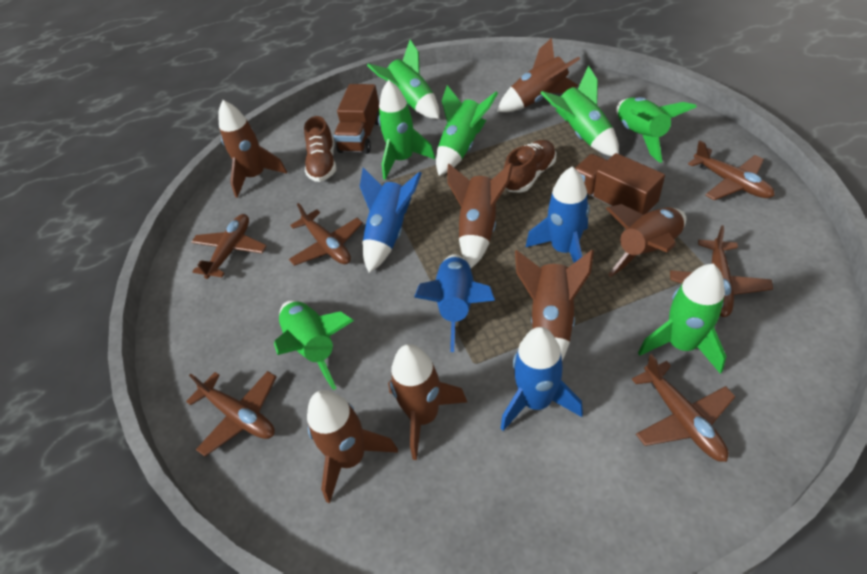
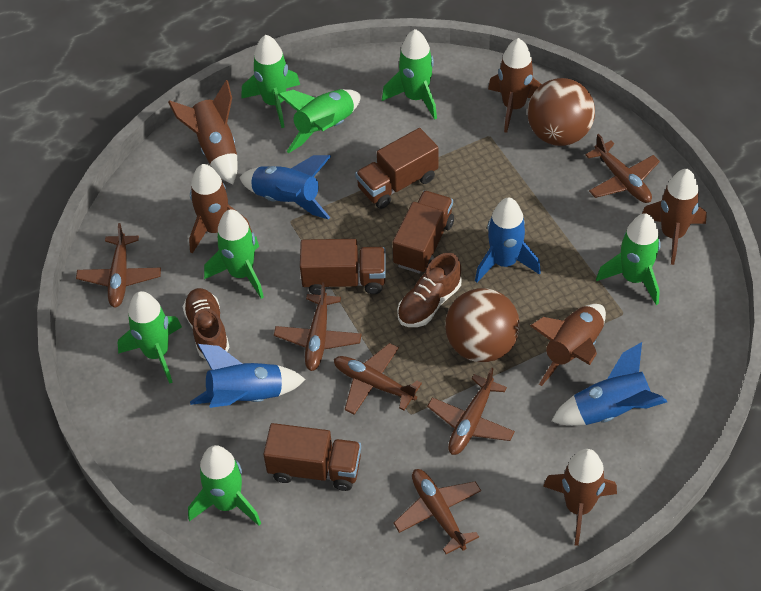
brown ball: 0 -> 2
brown rocket: 7 -> 6
brown truck: 2 -> 4

